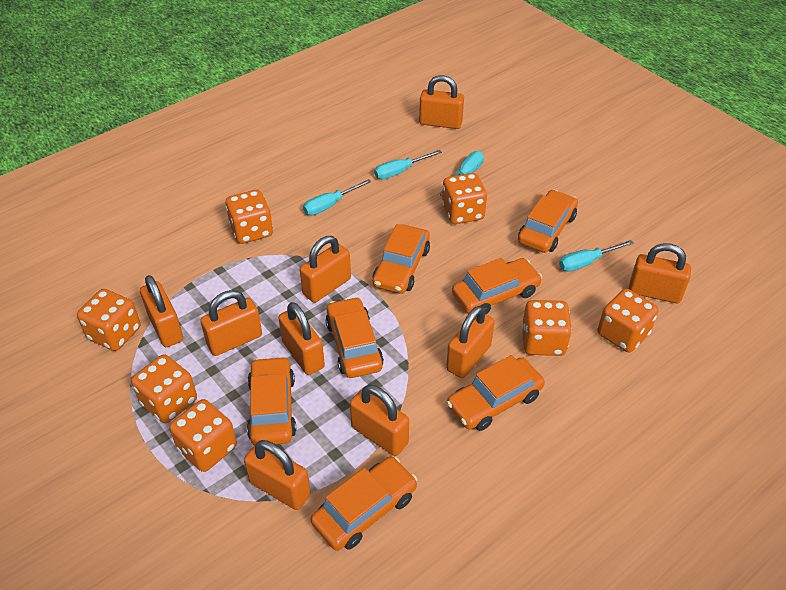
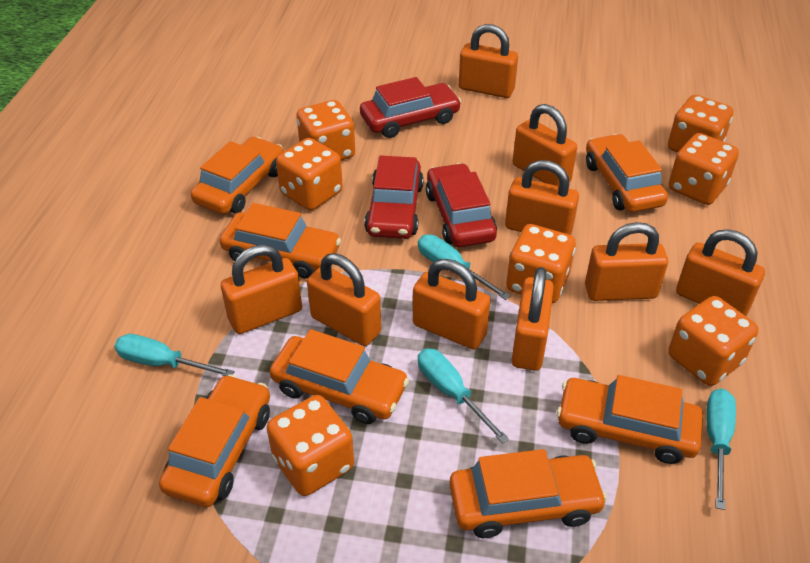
red car: 0 -> 3

